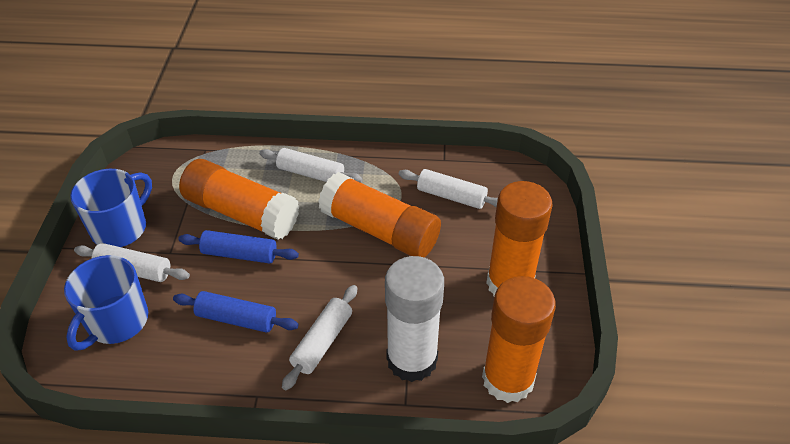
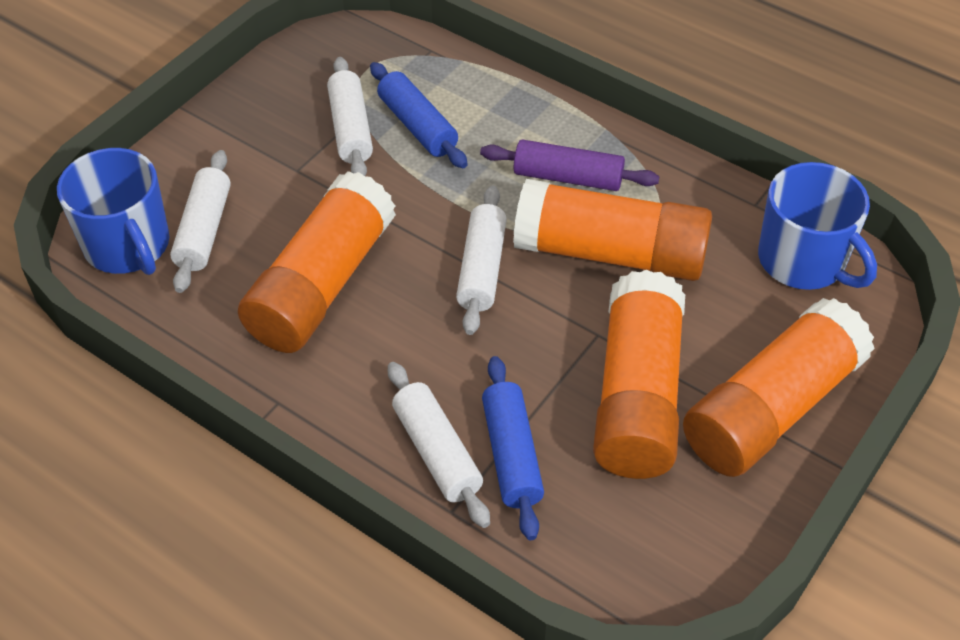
purple rolling pin: 0 -> 1
white glue stick: 1 -> 0

